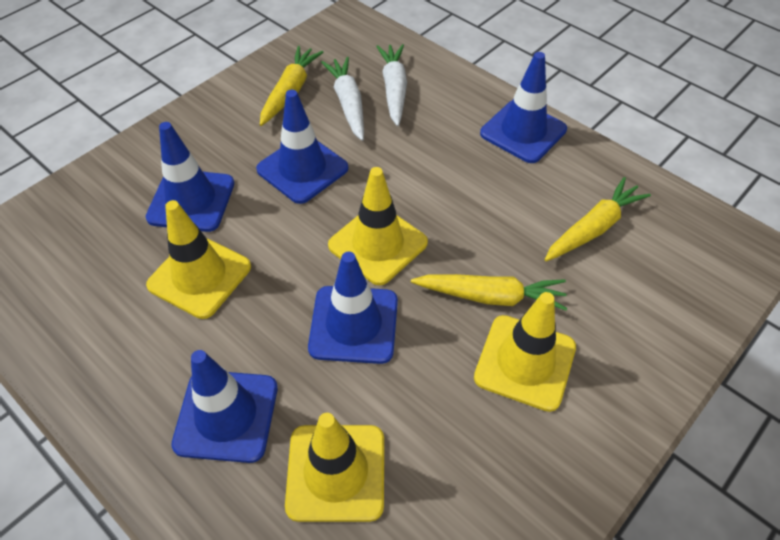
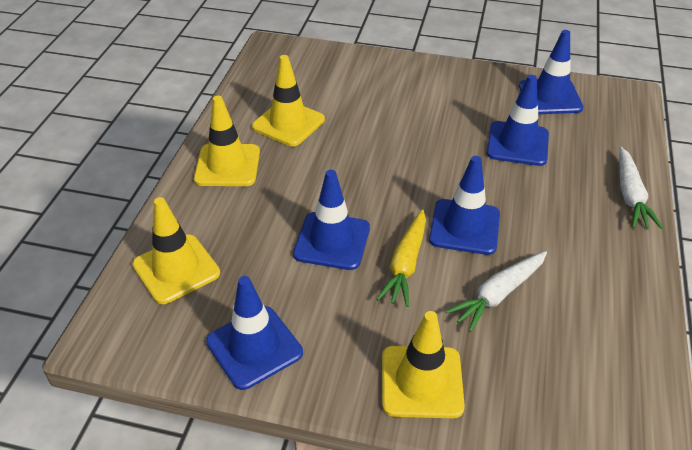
yellow carrot: 3 -> 1

